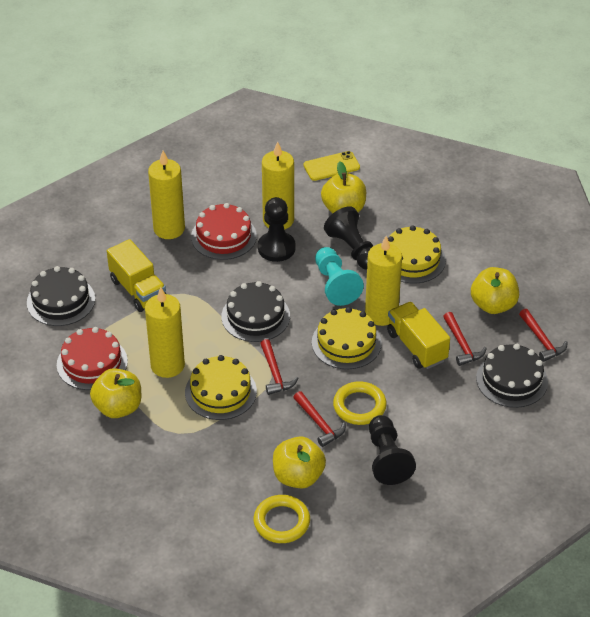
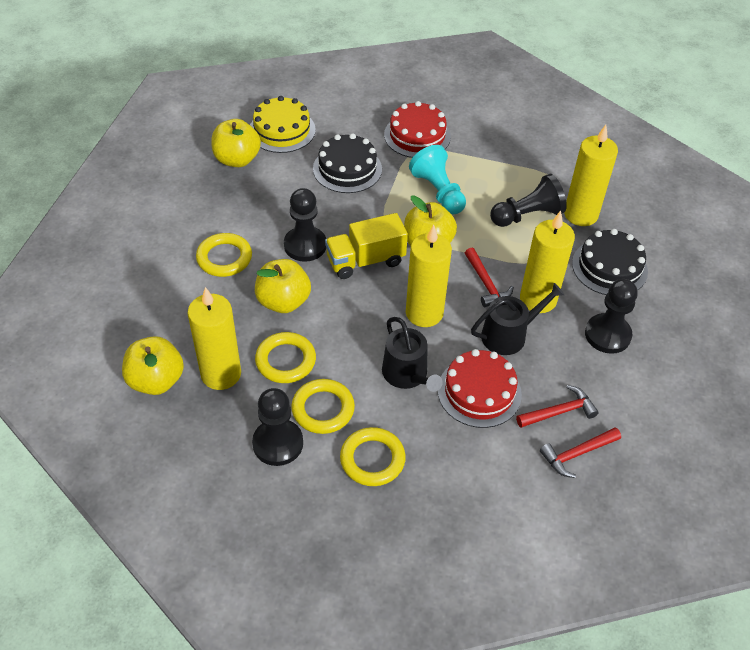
black cake: 3 -> 2
black pawn: 3 -> 4
black watering can: 0 -> 2
red hammer: 4 -> 3
yellow cake: 3 -> 1
yellow phone: 1 -> 0
yellow ring: 2 -> 4
yellow truck: 2 -> 1

